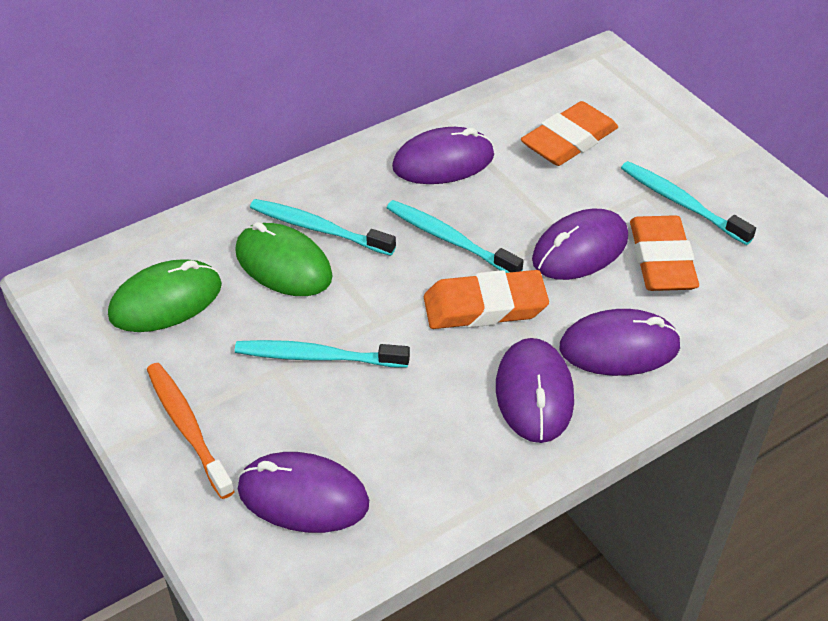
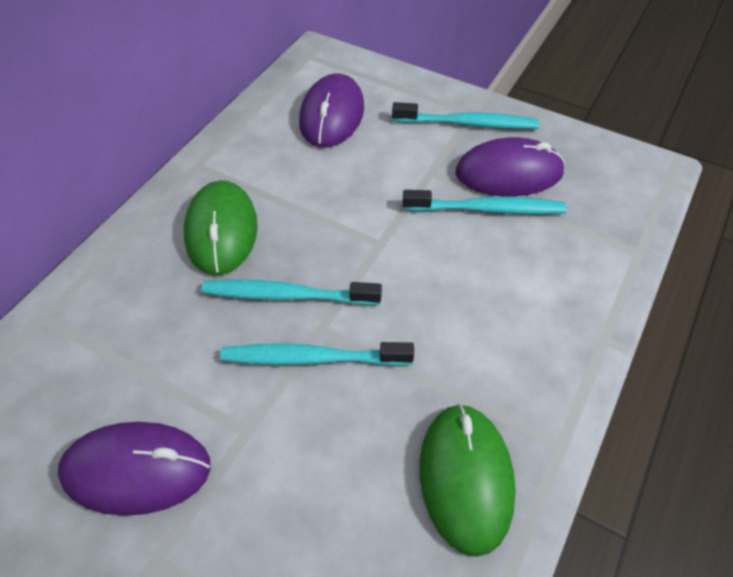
orange eraser: 3 -> 0
orange toothbrush: 1 -> 0
purple mouse: 5 -> 3

